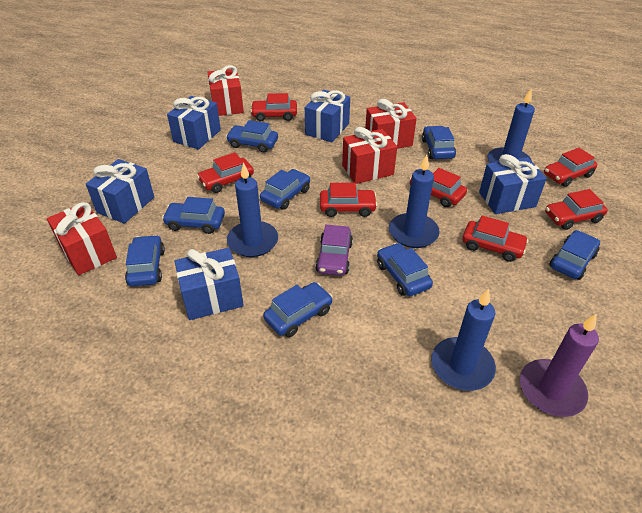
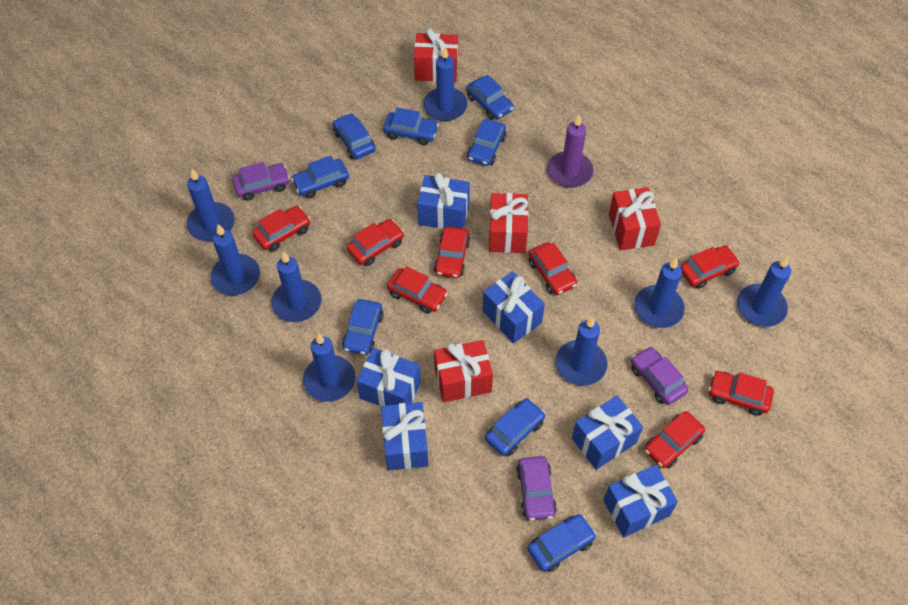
blue candle: 4 -> 8
blue gift: 5 -> 6
purple car: 1 -> 3
red car: 7 -> 8

